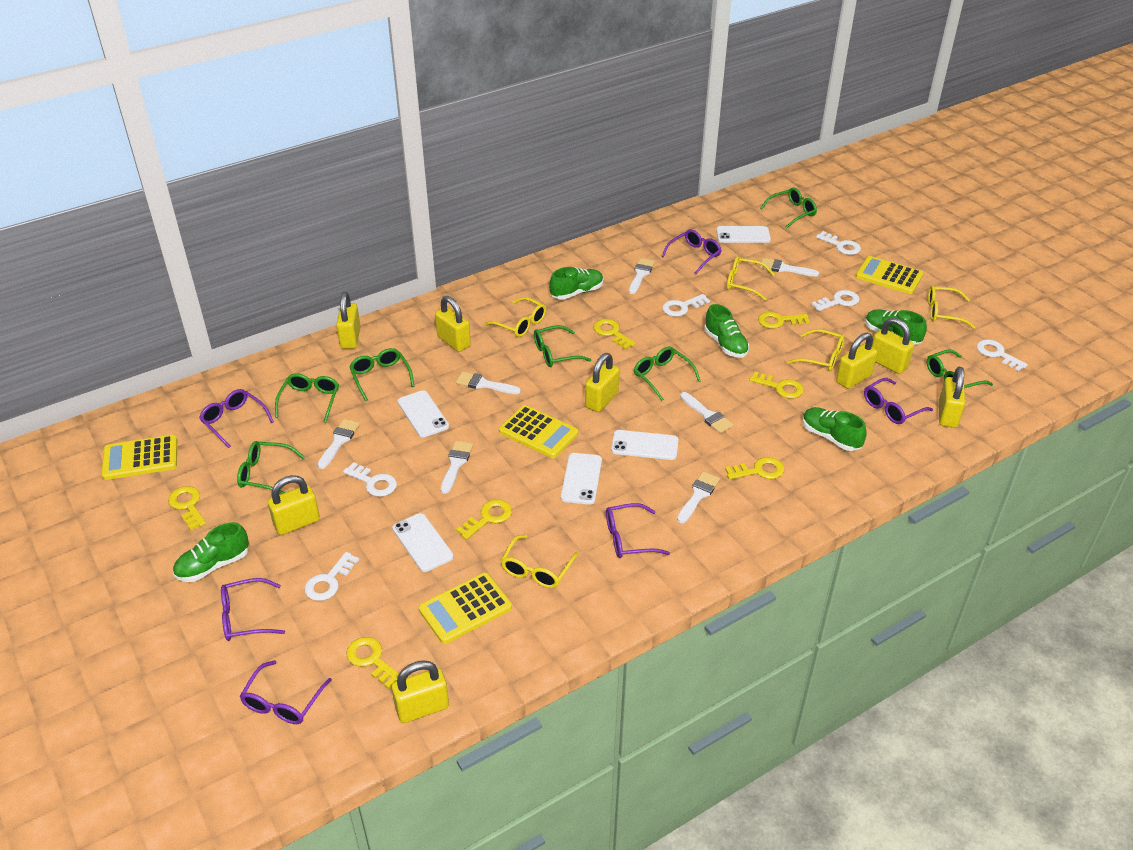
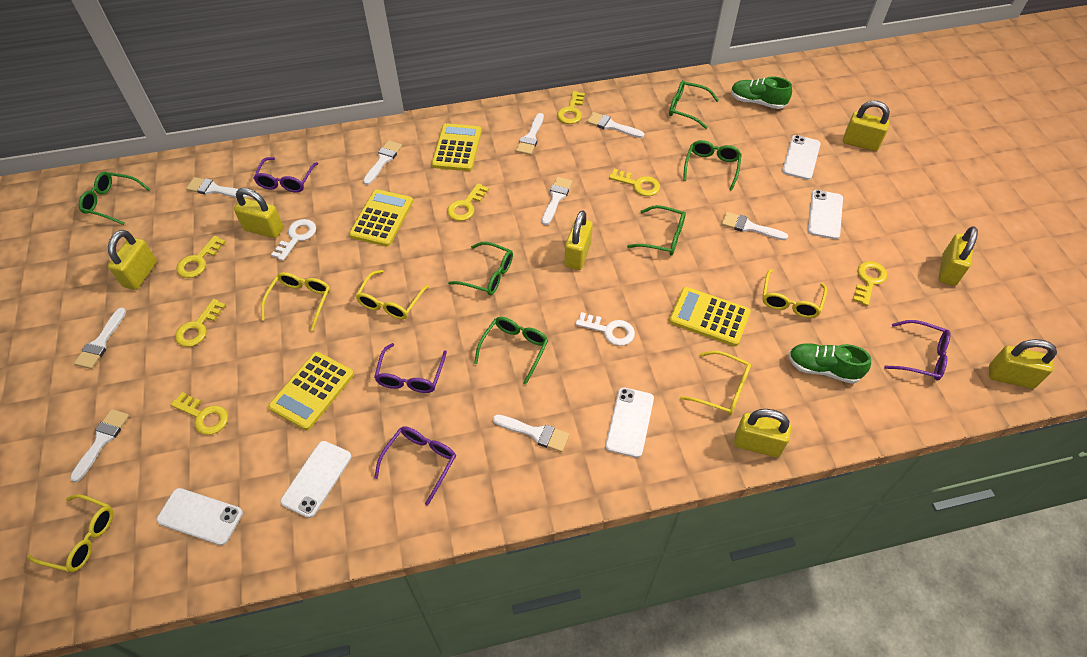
green glasses: 7 -> 6
green shoe: 5 -> 2
purple glasses: 6 -> 4
white brush: 7 -> 9
white key: 6 -> 2
yellow padlock: 8 -> 7

